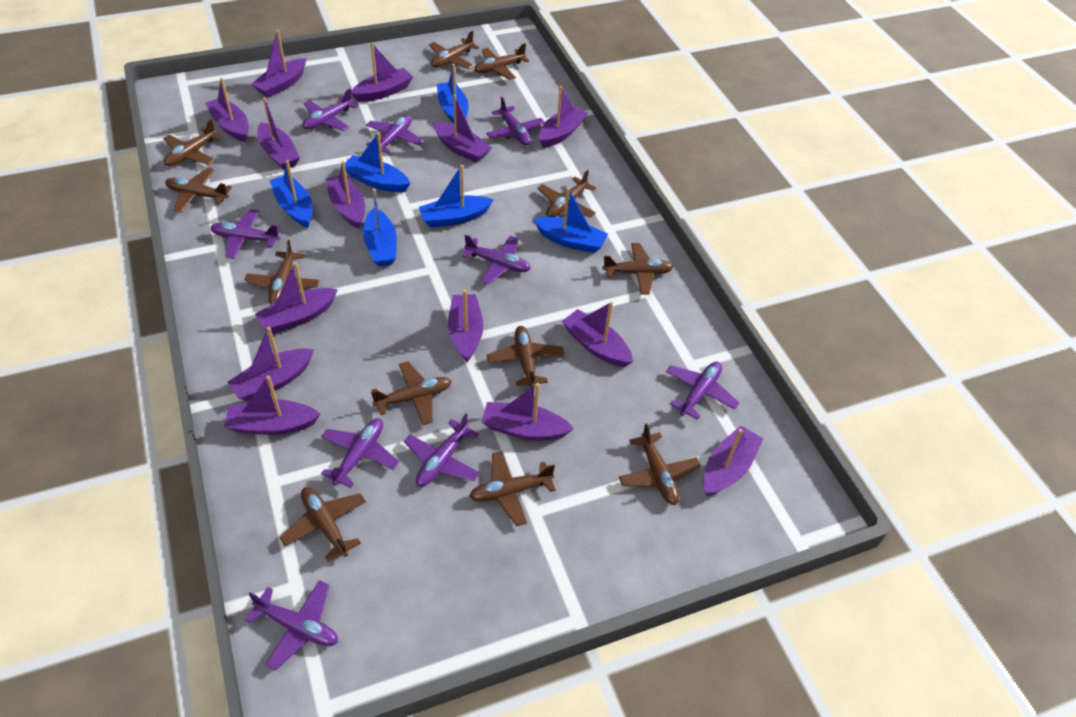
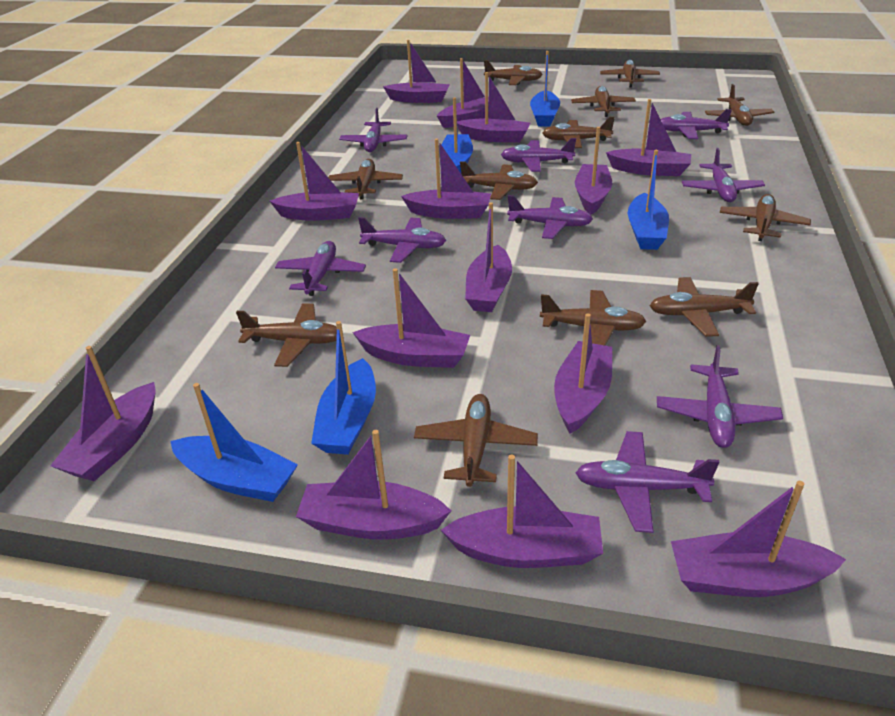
blue boat: 6 -> 5

